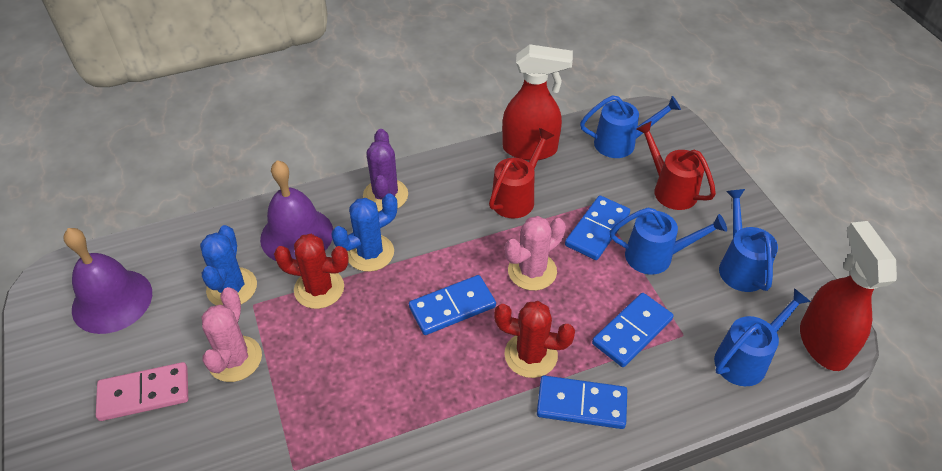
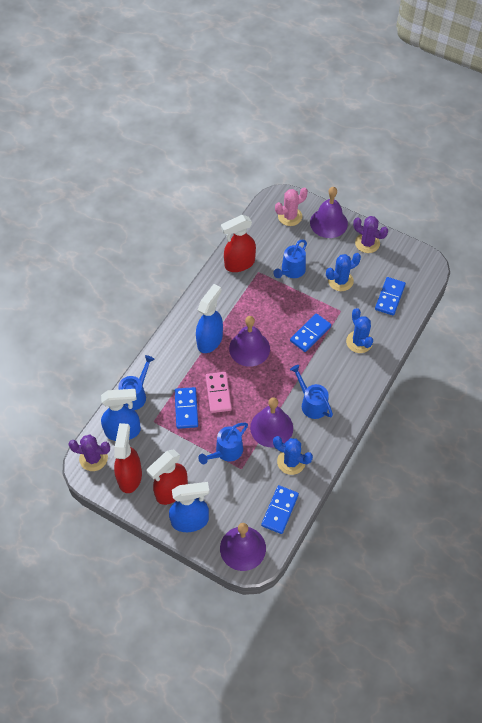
blue cactus: 2 -> 3
blue spray bottle: 0 -> 3
pink cactus: 2 -> 1
purple bell: 2 -> 4
purple cactus: 1 -> 2
red cactus: 2 -> 0
red spray bottle: 2 -> 3
red watering can: 2 -> 0

